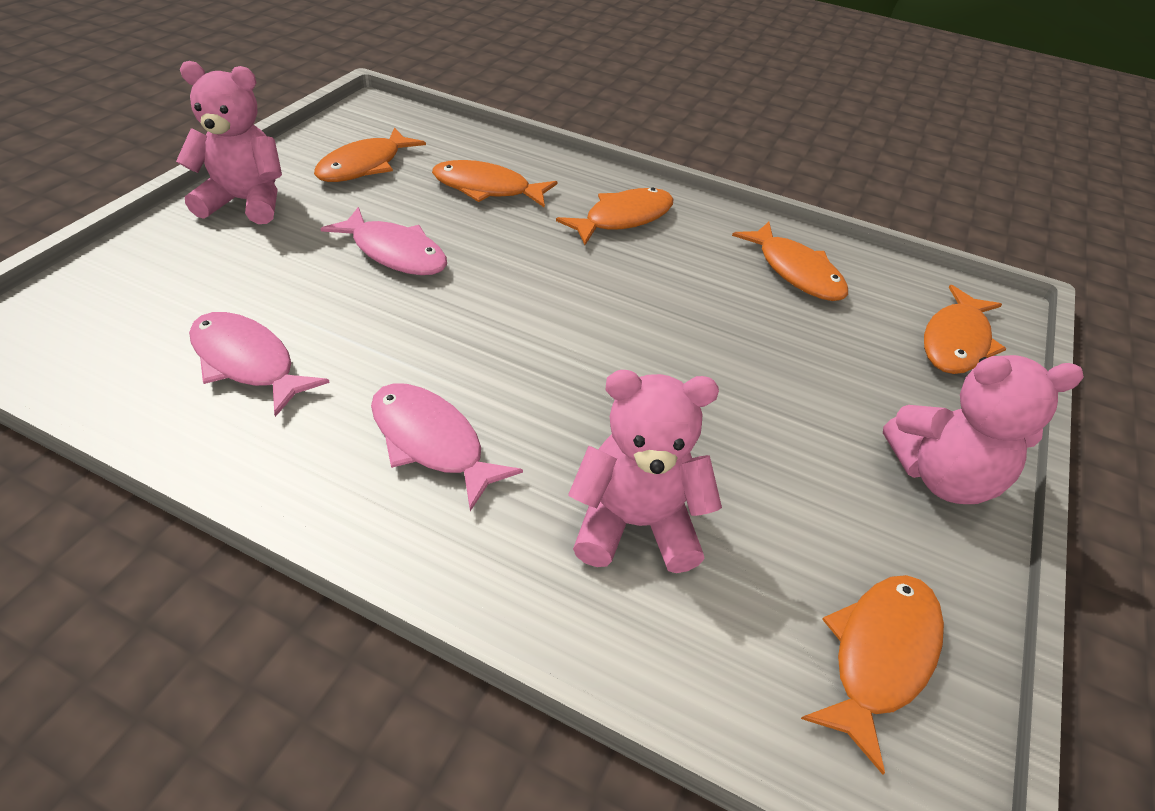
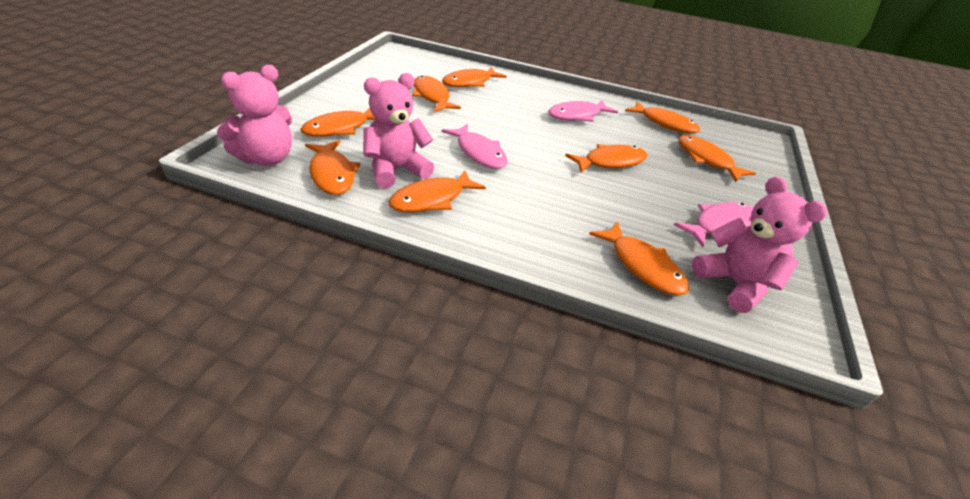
orange fish: 6 -> 9

